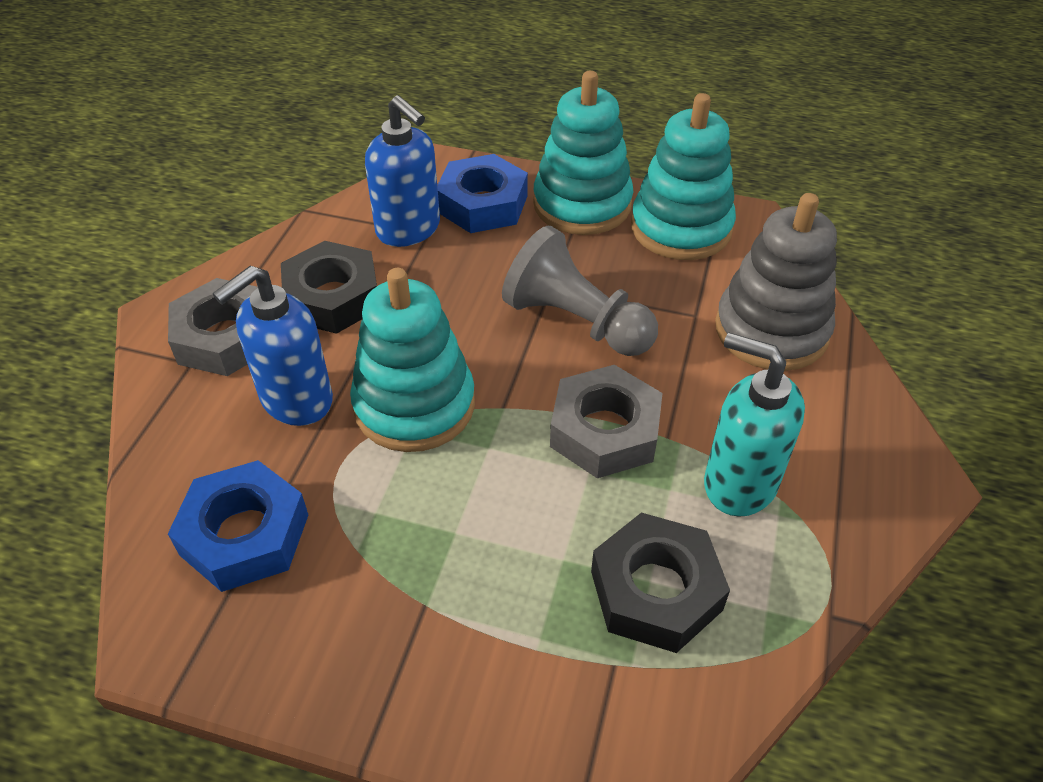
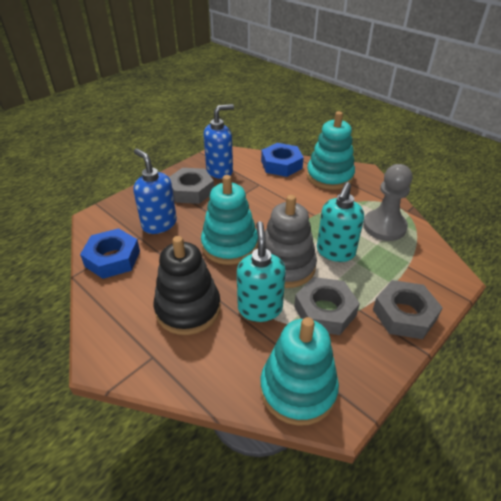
black nut: 2 -> 0
black stacking toy: 0 -> 1
grey nut: 2 -> 3
turquoise soap dispenser: 1 -> 2

